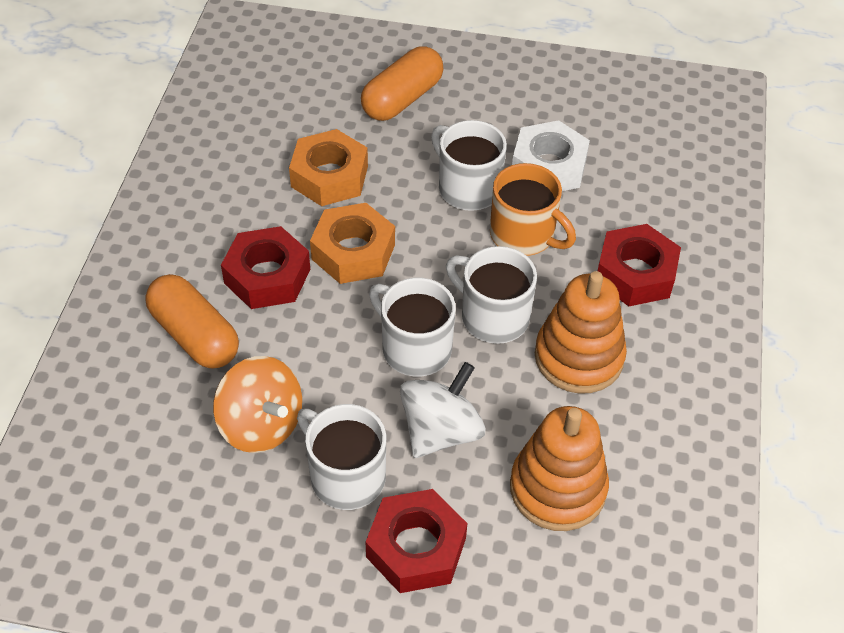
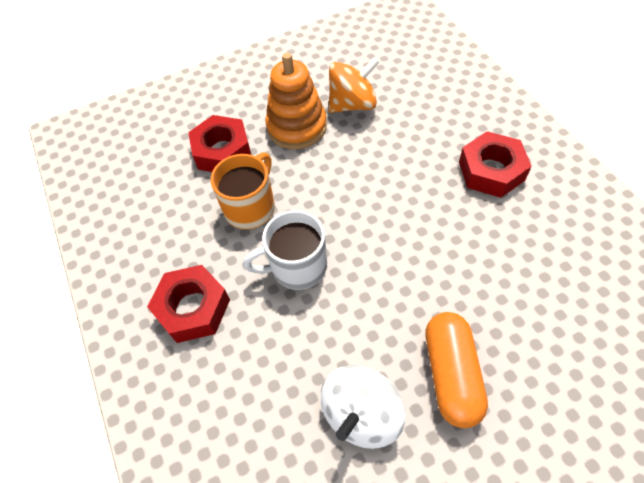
orange capsule: 2 -> 1
orange nut: 2 -> 0
orange stacking toy: 2 -> 1
white mug: 4 -> 1
white nut: 1 -> 0

